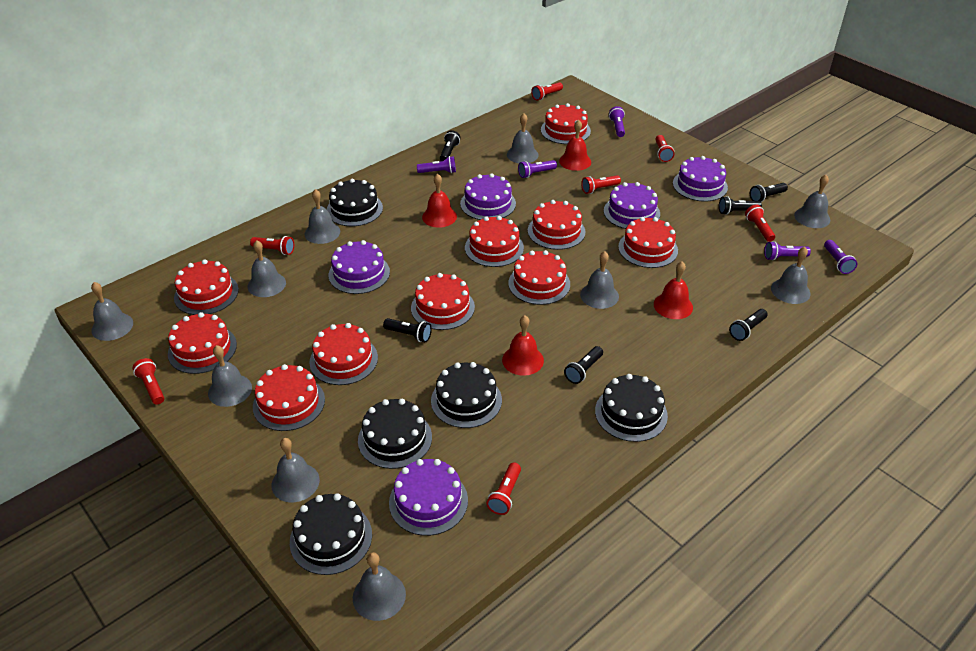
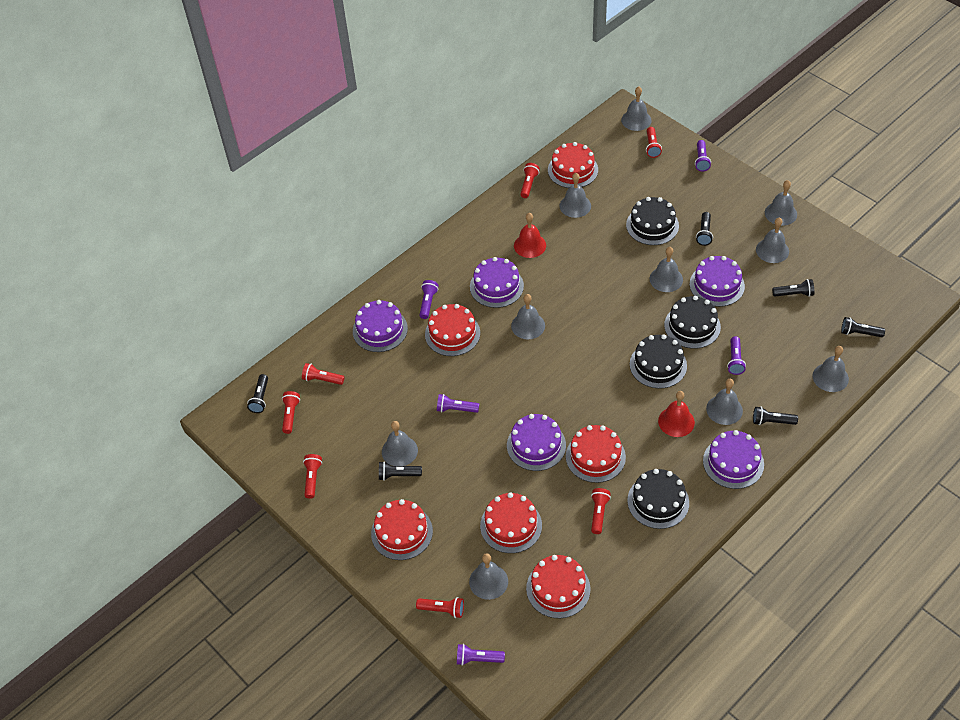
black cake: 5 -> 4
red bell: 4 -> 2
red cake: 10 -> 6

